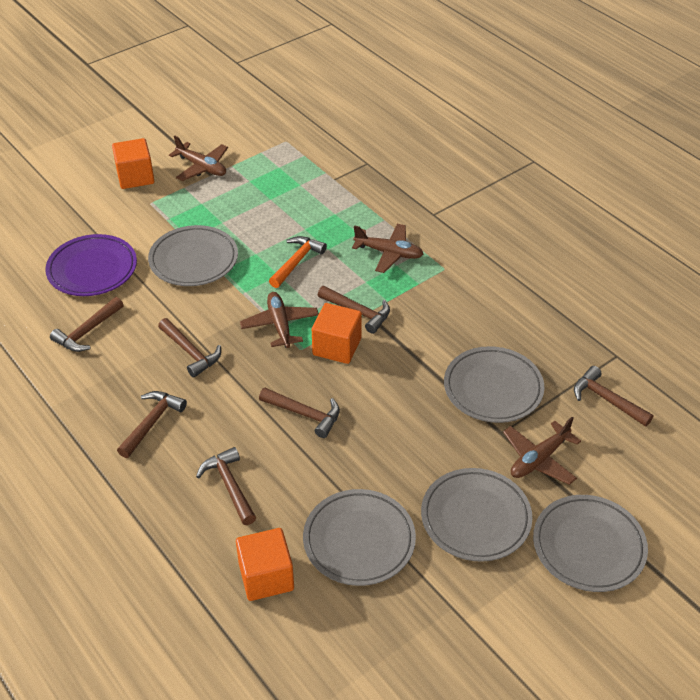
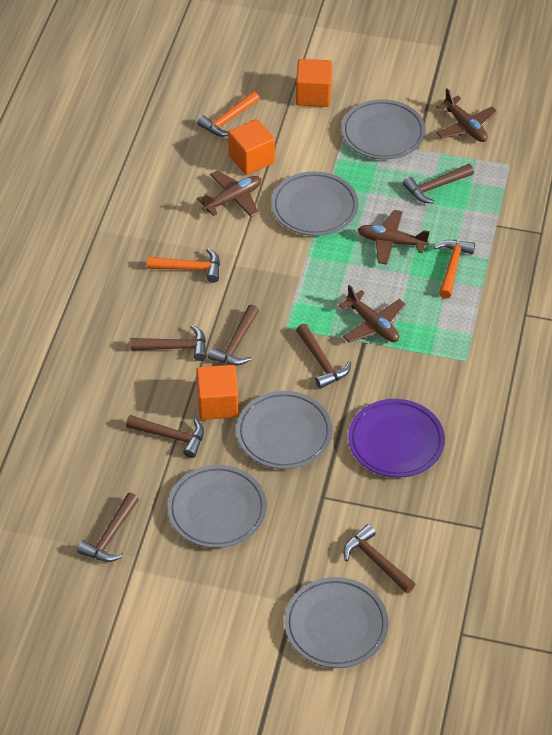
orange hammer: 1 -> 3

